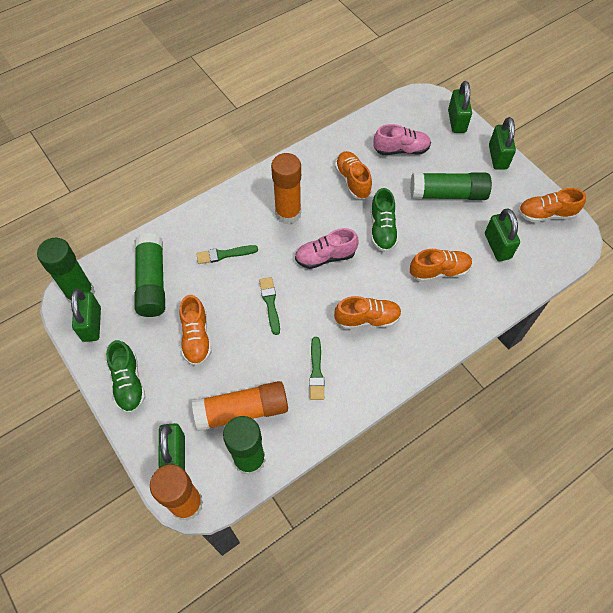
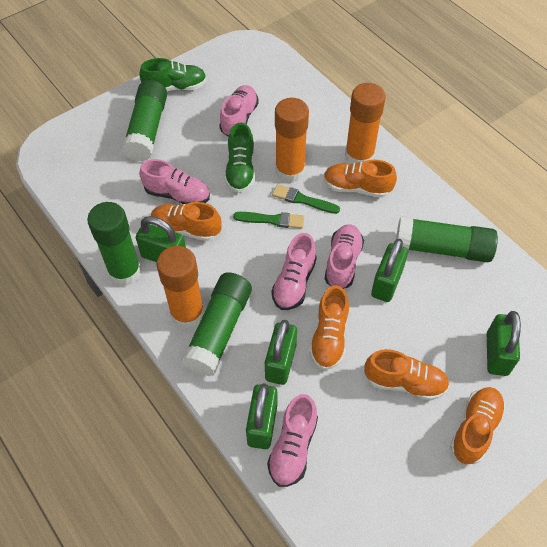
green brush: 3 -> 2
pink shoe: 2 -> 5

